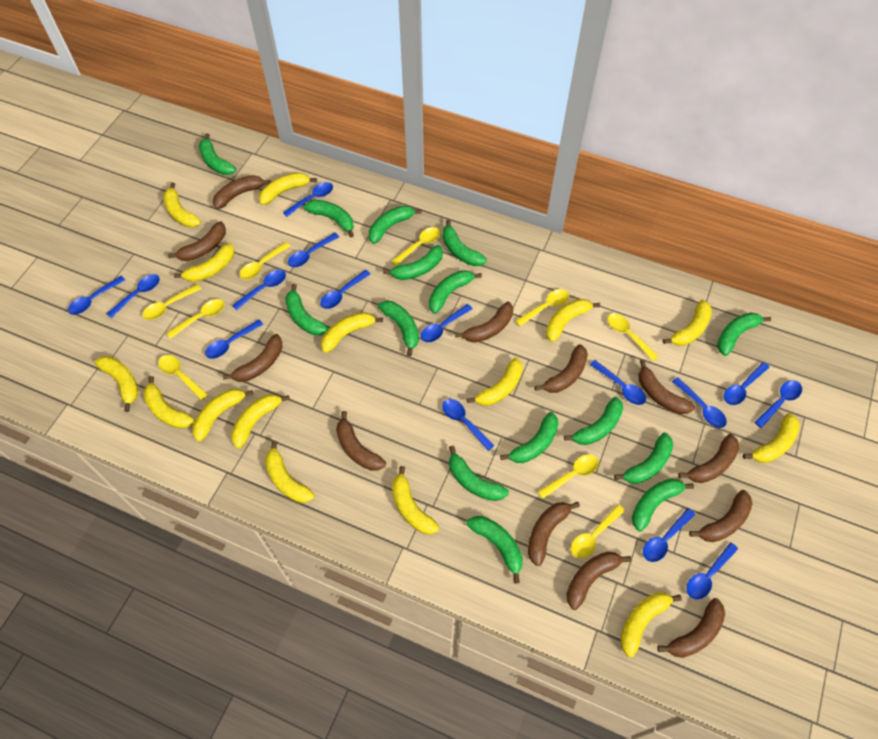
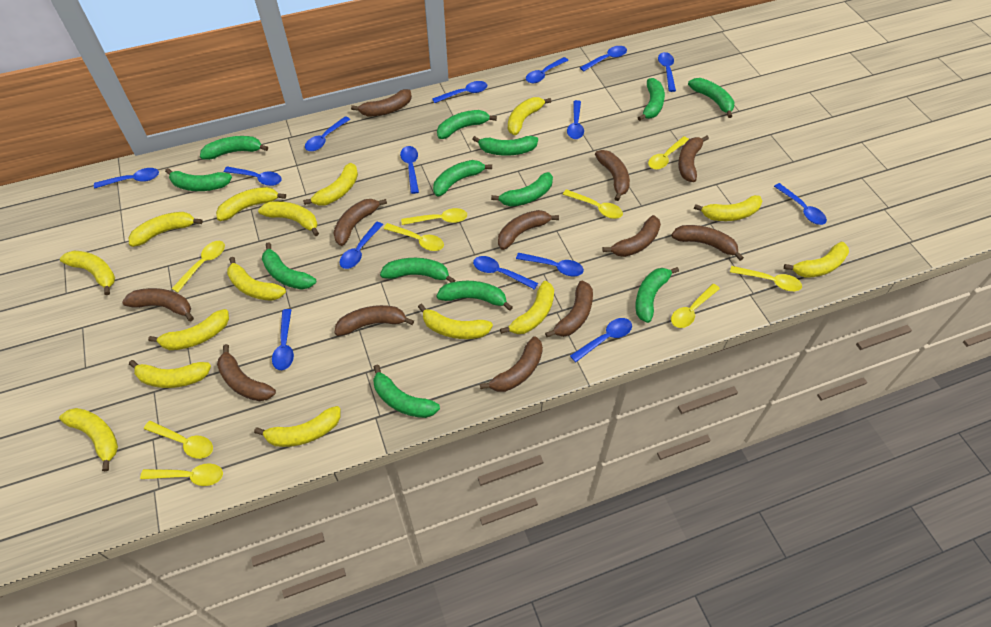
green banana: 15 -> 13

